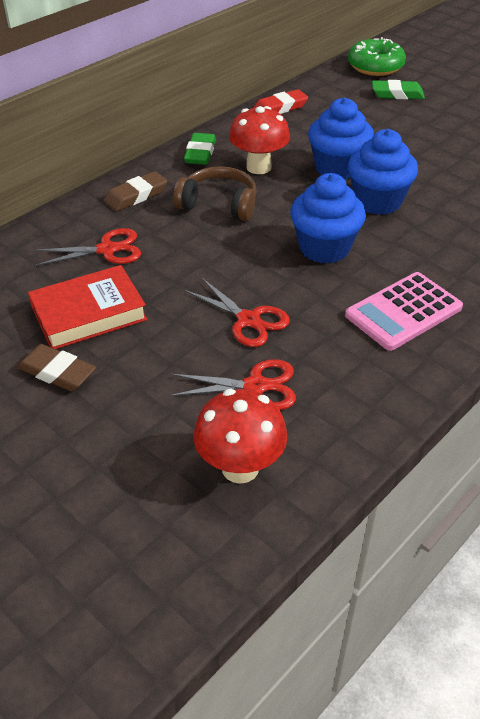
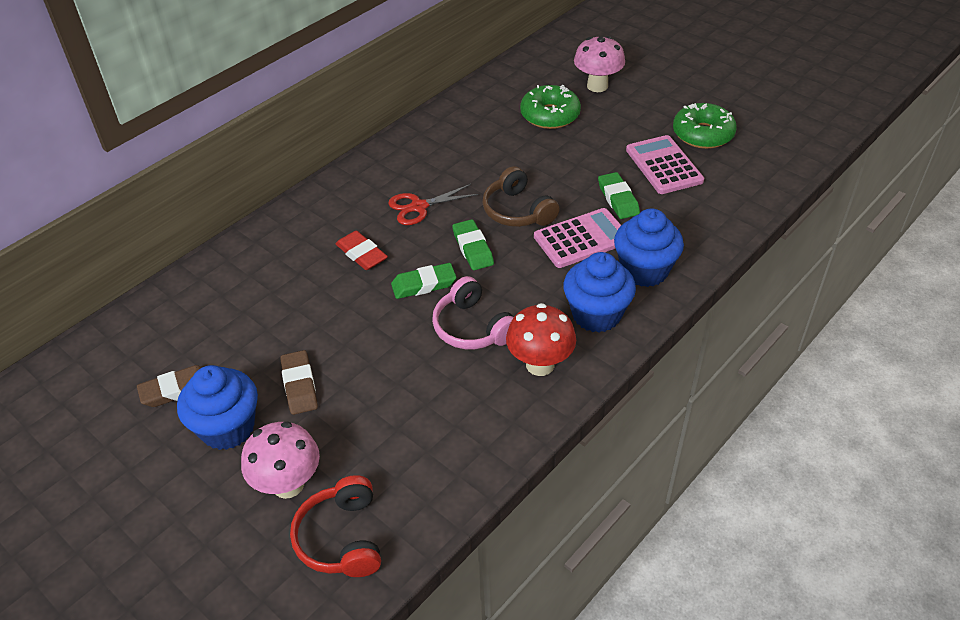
green donut: 1 -> 2
green eraser: 2 -> 3
pink calculator: 1 -> 2
pink headphones: 0 -> 1
pink mushroom: 0 -> 2
red book: 1 -> 0
red headphones: 0 -> 1
red mushroom: 2 -> 1
red scissors: 3 -> 1

